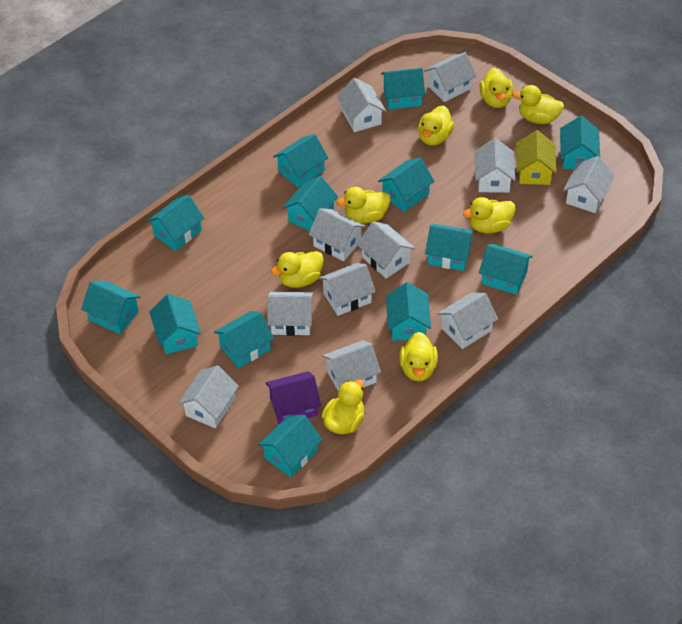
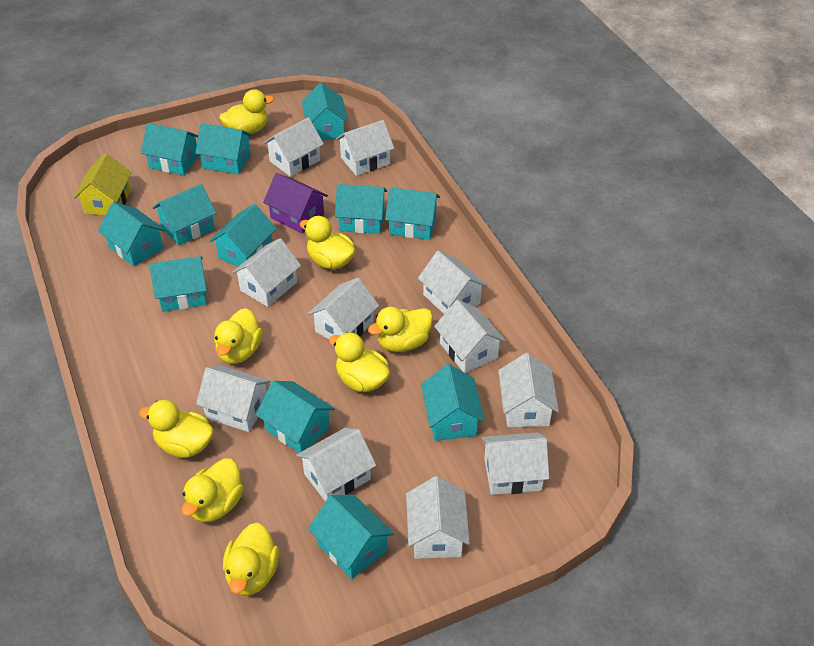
turquoise house: 13 -> 12

